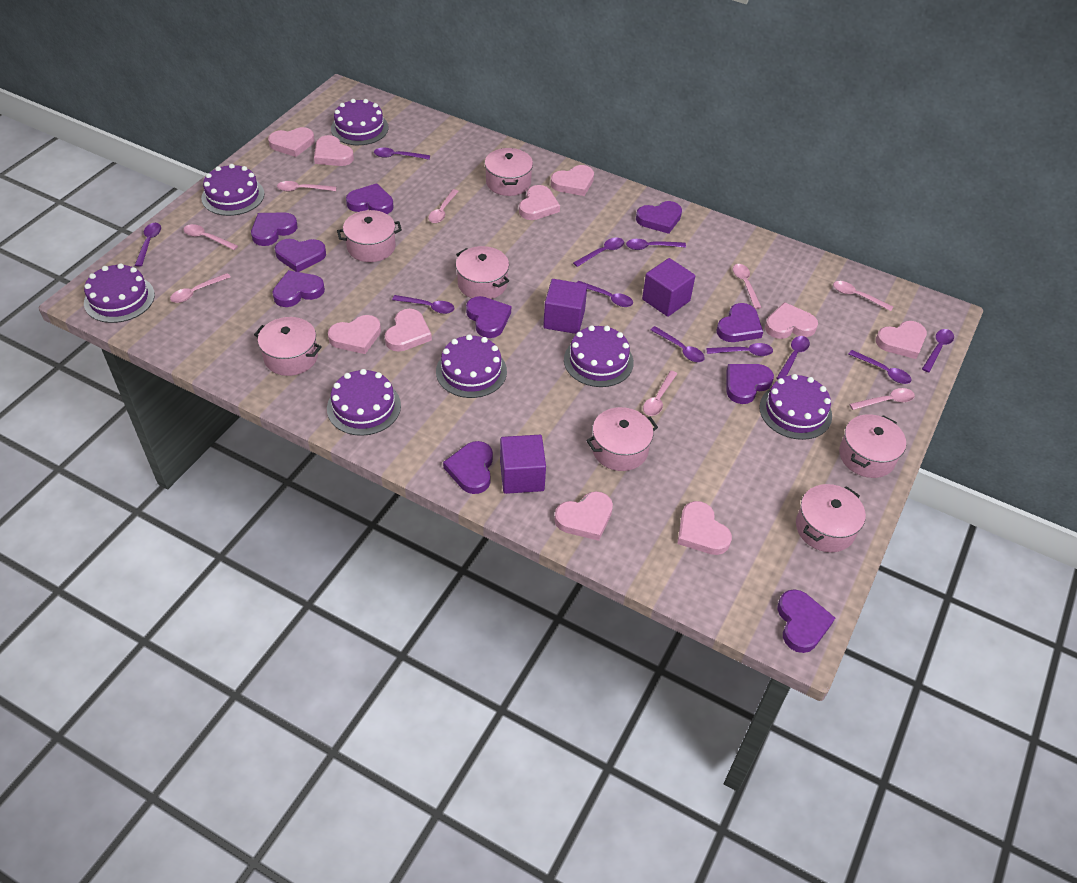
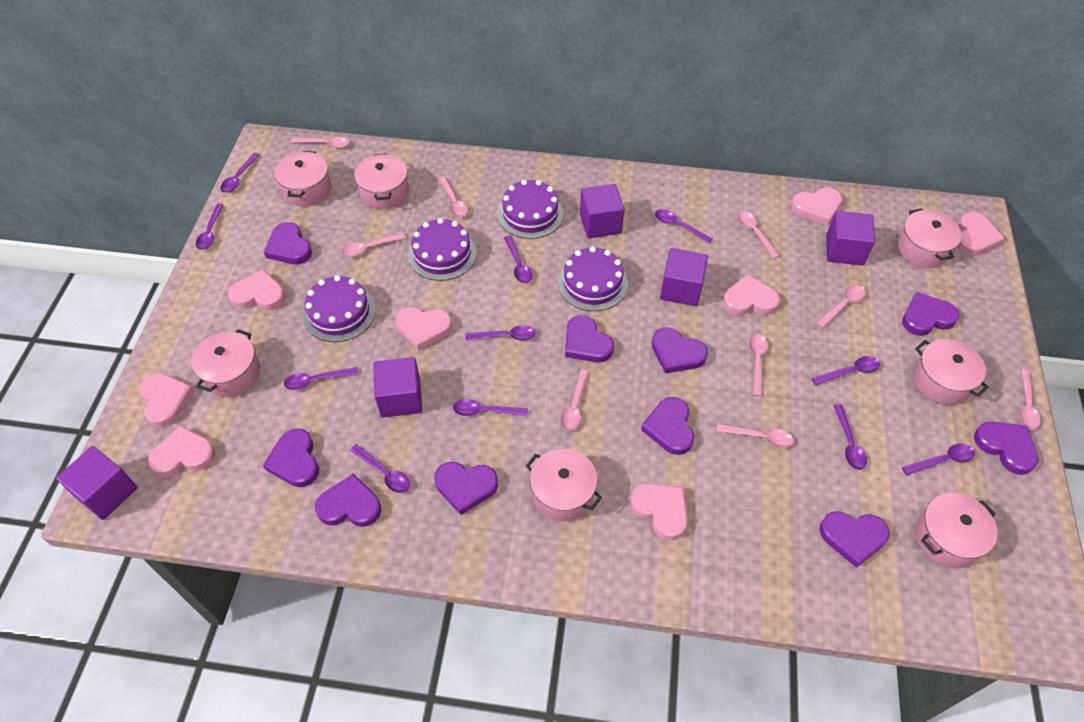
pink heart: 10 -> 8
pink spoon: 8 -> 9
purple cake: 7 -> 4
purple cube: 3 -> 5

